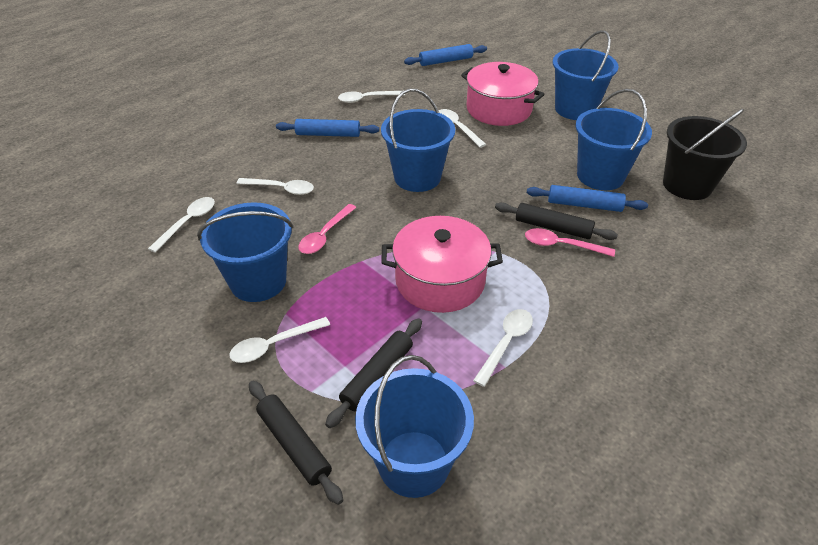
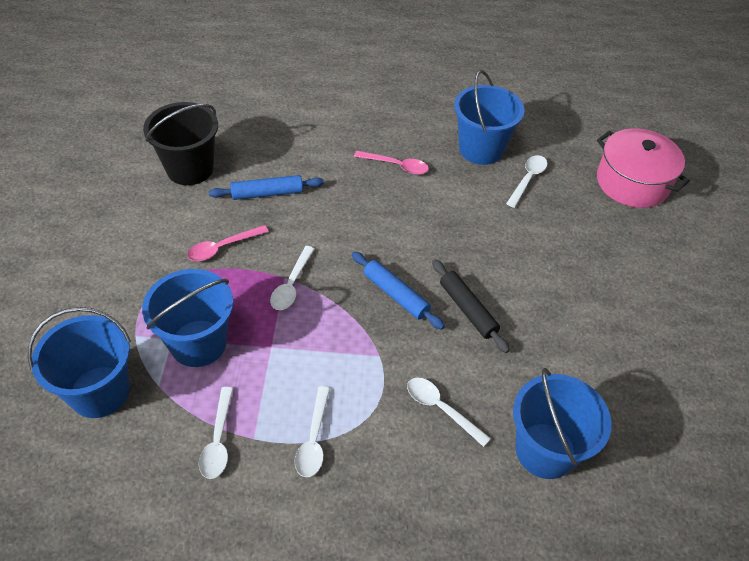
black rolling pin: 3 -> 1
blue bucket: 5 -> 4
blue rolling pin: 3 -> 2
pink pot: 2 -> 1
white spoon: 6 -> 5

